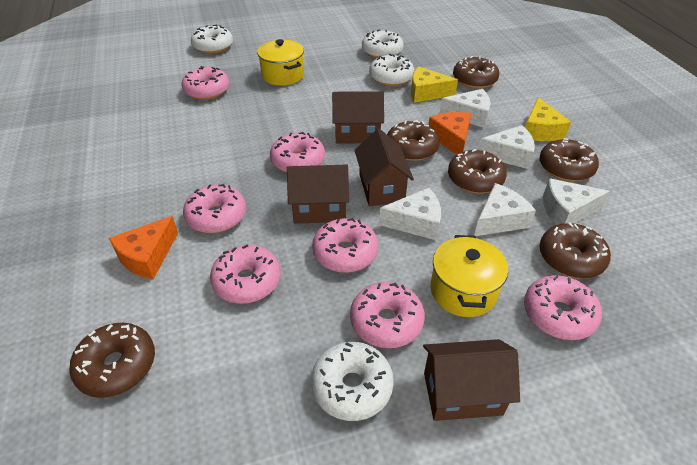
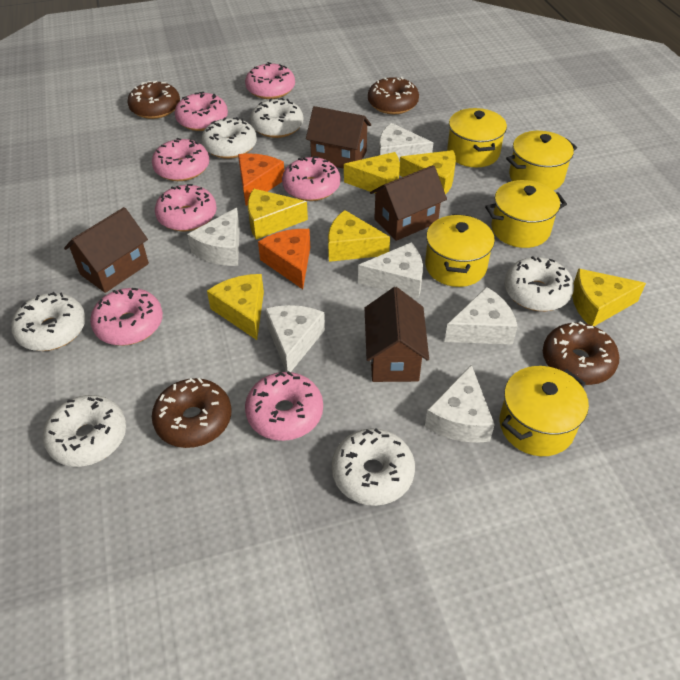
brown donut: 6 -> 4
white cheese: 5 -> 6
white donut: 4 -> 6
yellow cheese: 2 -> 6
yellow pot: 2 -> 5

